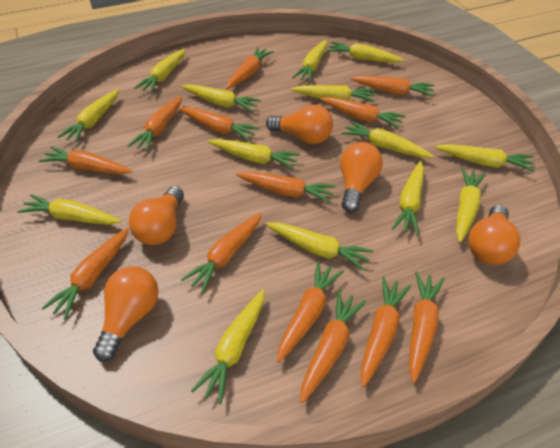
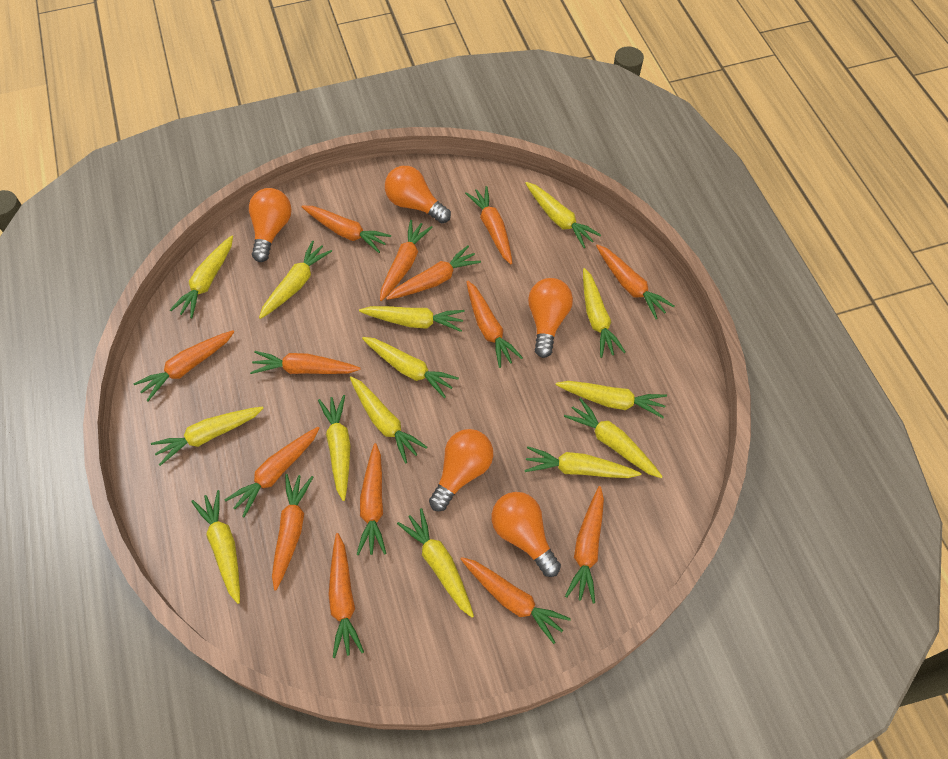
orange carrot: 13 -> 14

